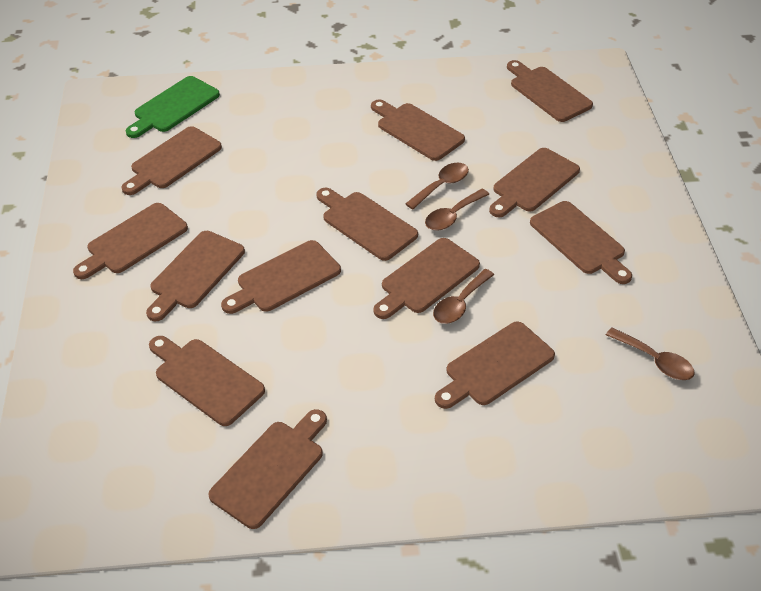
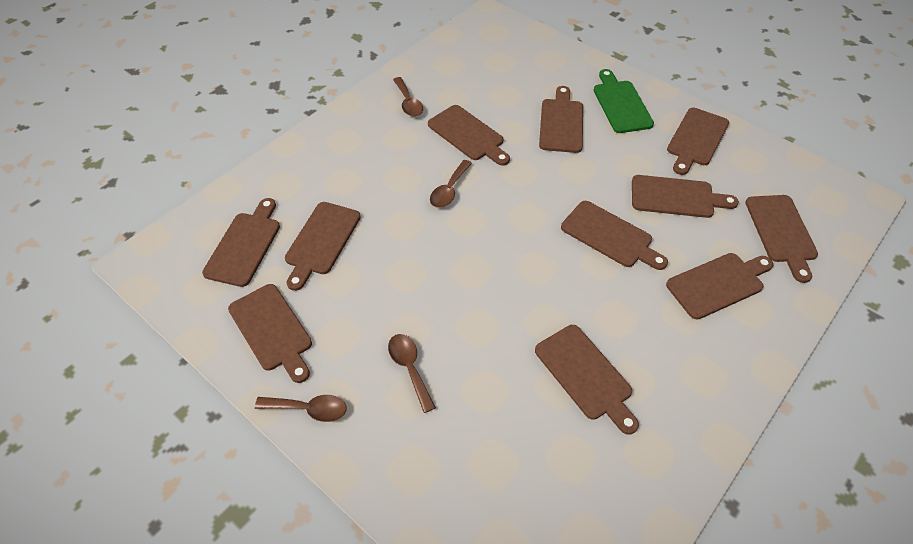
brown cutting board: 13 -> 11

